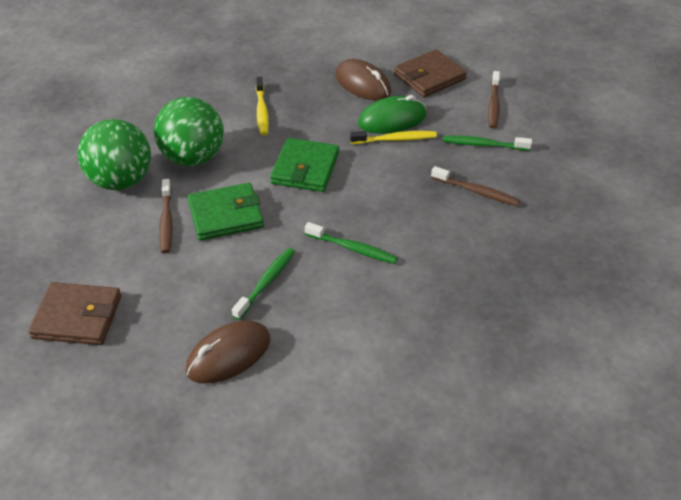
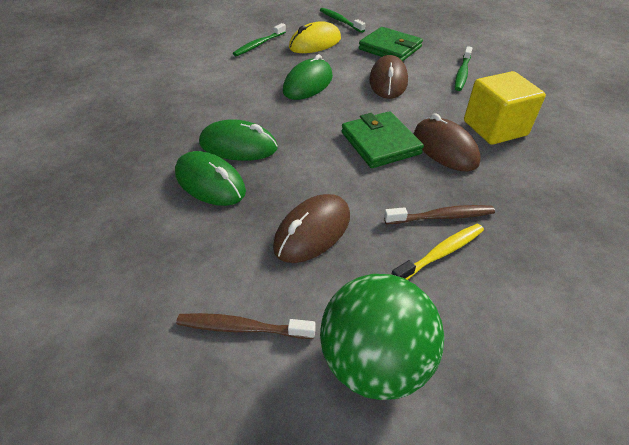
brown mouse: 2 -> 3
brown toothbrush: 3 -> 2
brown wallet: 2 -> 0
green ball: 2 -> 1
green mouse: 1 -> 3
yellow cube: 0 -> 1
yellow mouse: 0 -> 1
yellow toothbrush: 2 -> 1

